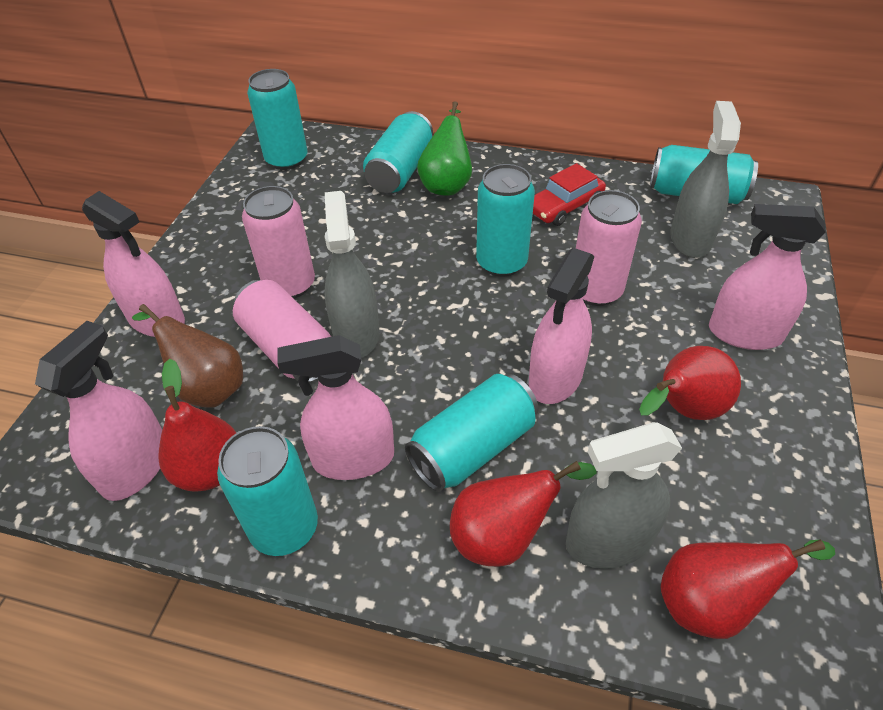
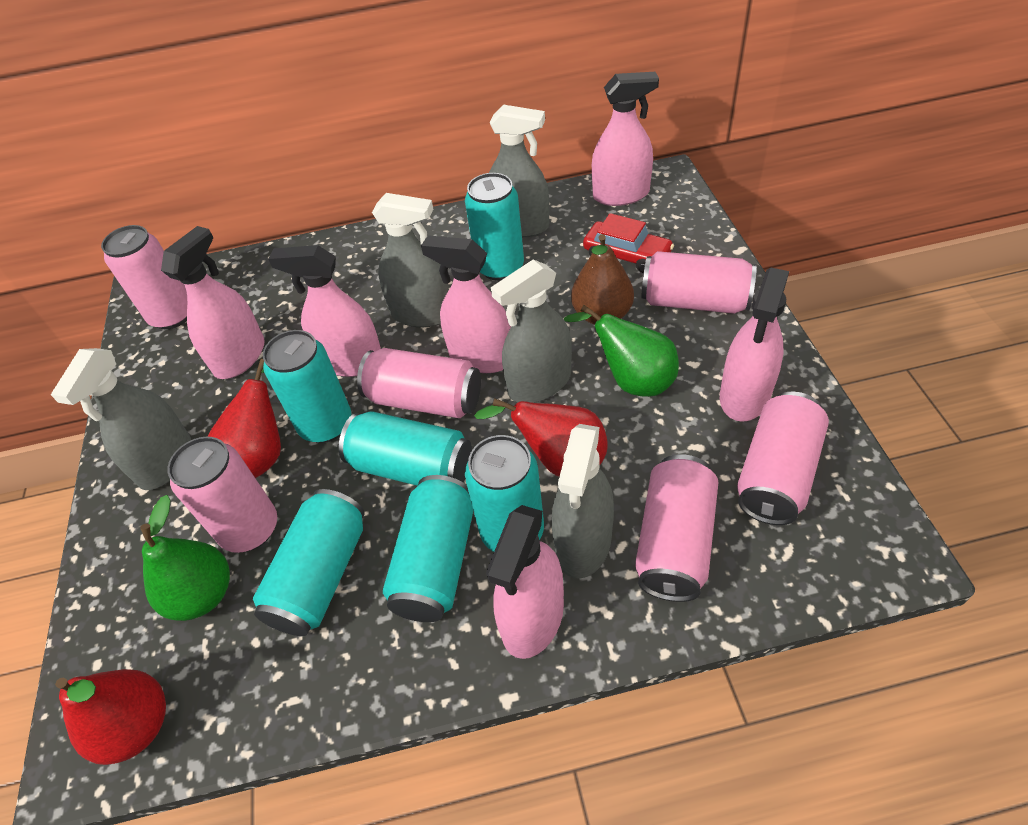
green pear: 1 -> 2
grey spray bottle: 3 -> 5
pink can: 3 -> 6
pink spray bottle: 5 -> 6
red pear: 4 -> 3

